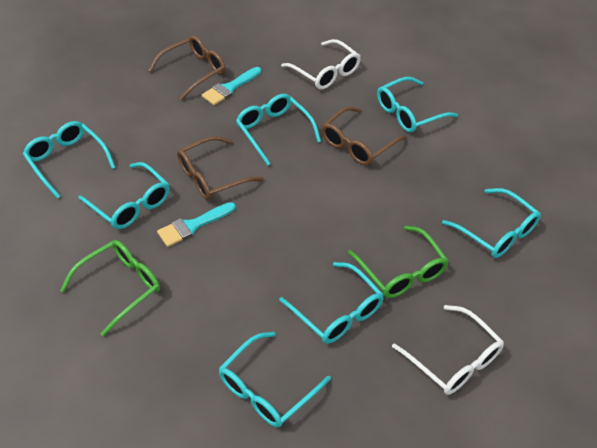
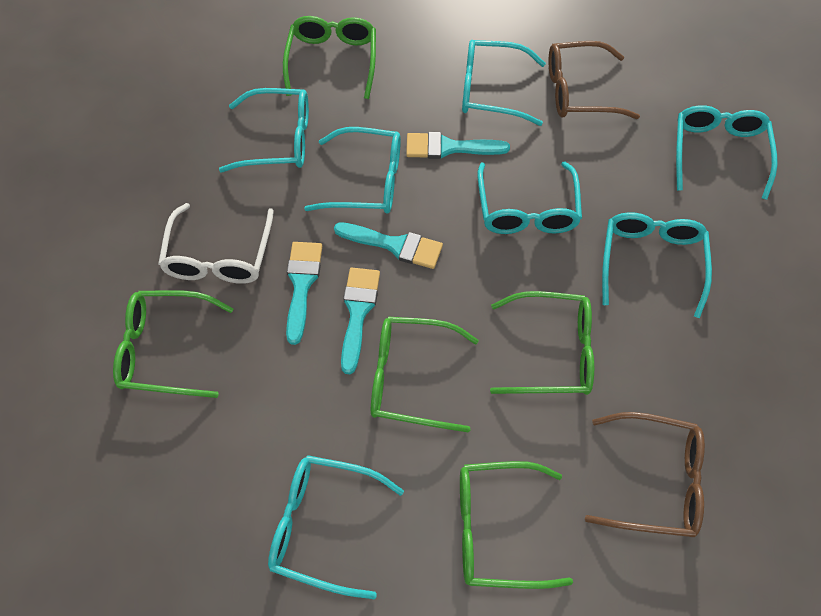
brown glasses: 3 -> 2
green glasses: 2 -> 5
turquoise brush: 2 -> 4
white glasses: 2 -> 1

